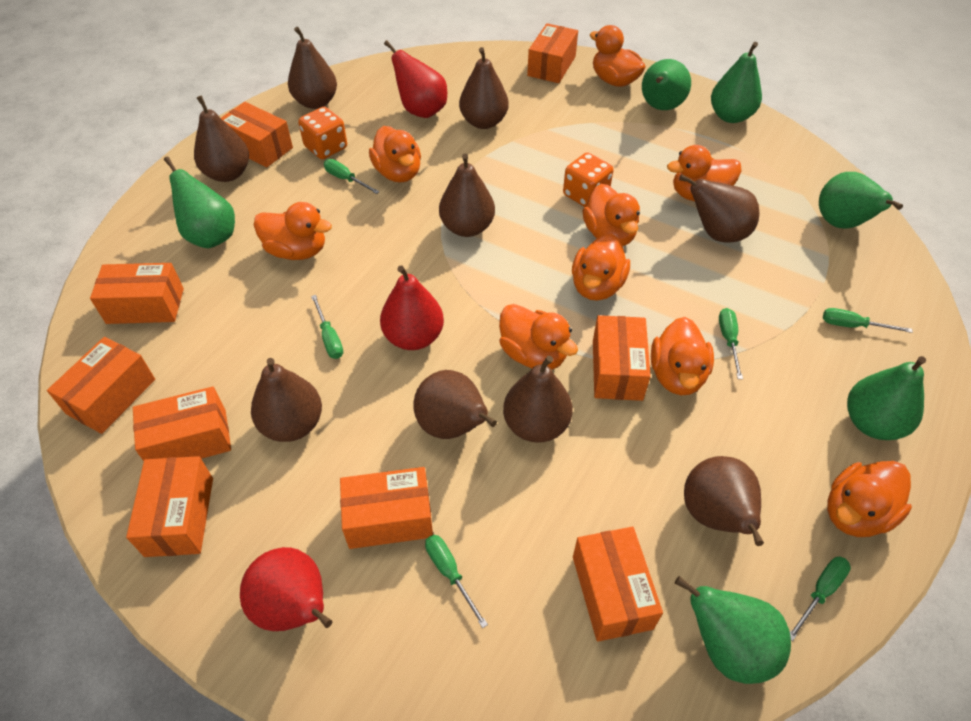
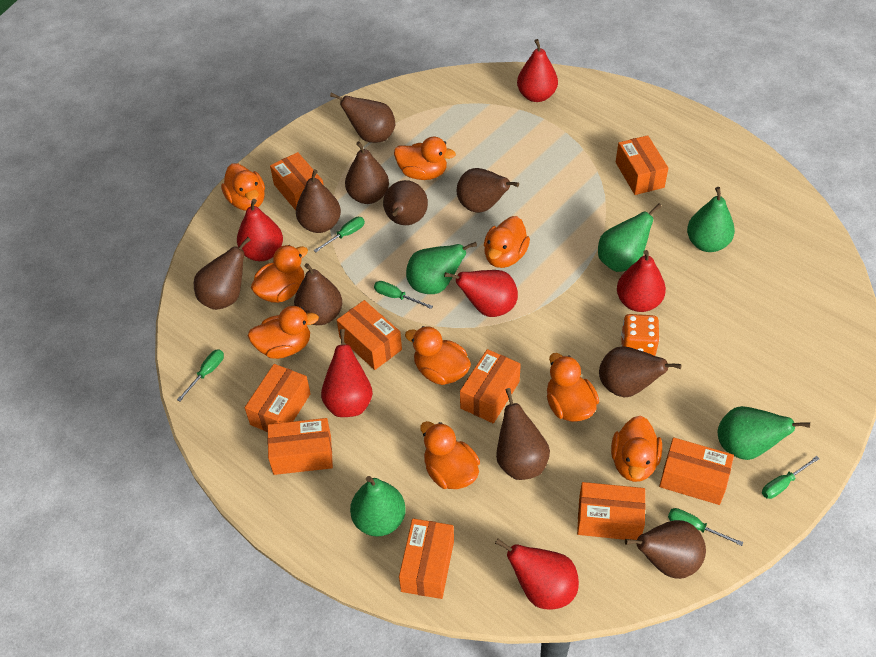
brown pear: 9 -> 10
green pear: 6 -> 5
green screwdriver: 6 -> 5
orange dice: 2 -> 1
red pear: 3 -> 6

